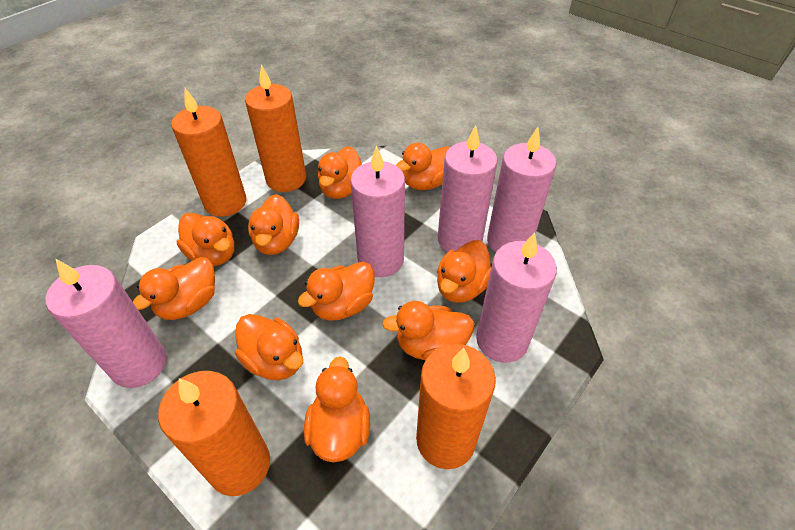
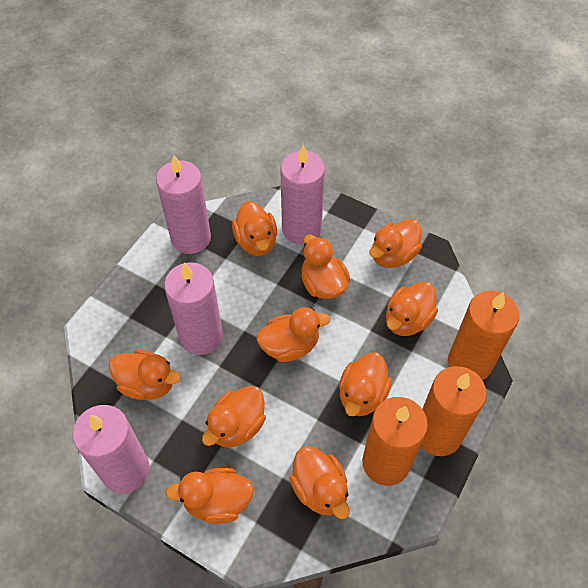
orange candle: 4 -> 3
pink candle: 5 -> 4

